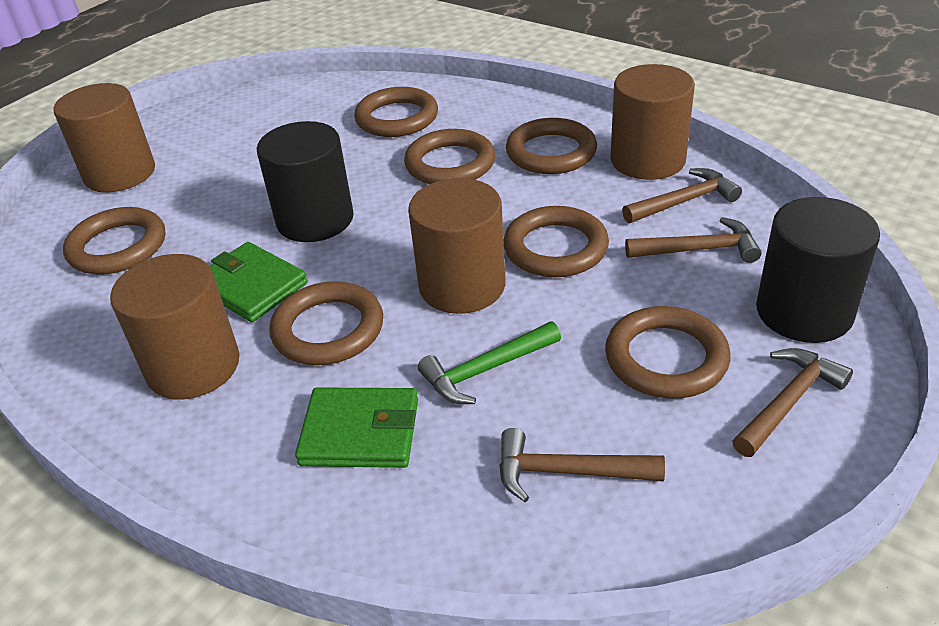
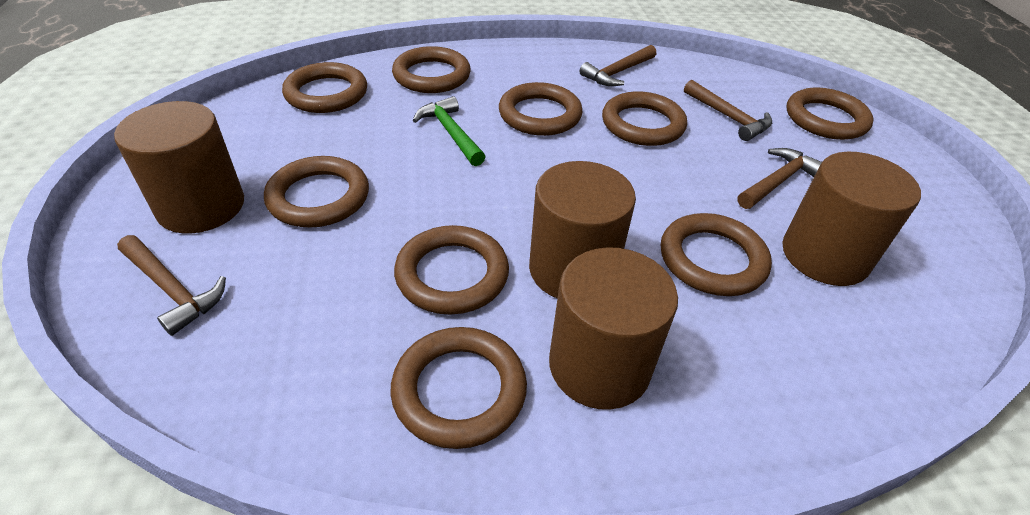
black cylinder: 2 -> 0
brown ring: 7 -> 9
green wallet: 2 -> 0

